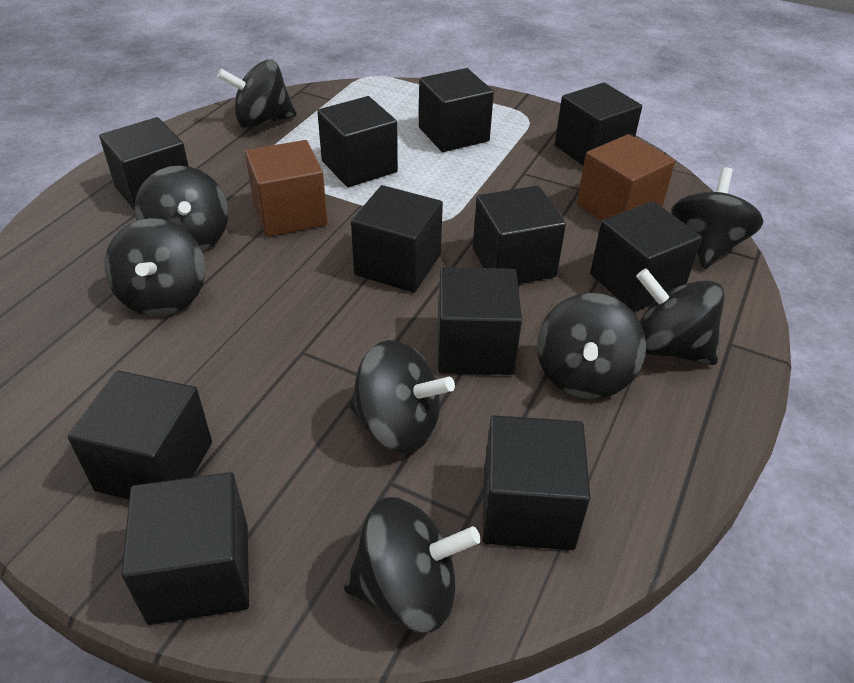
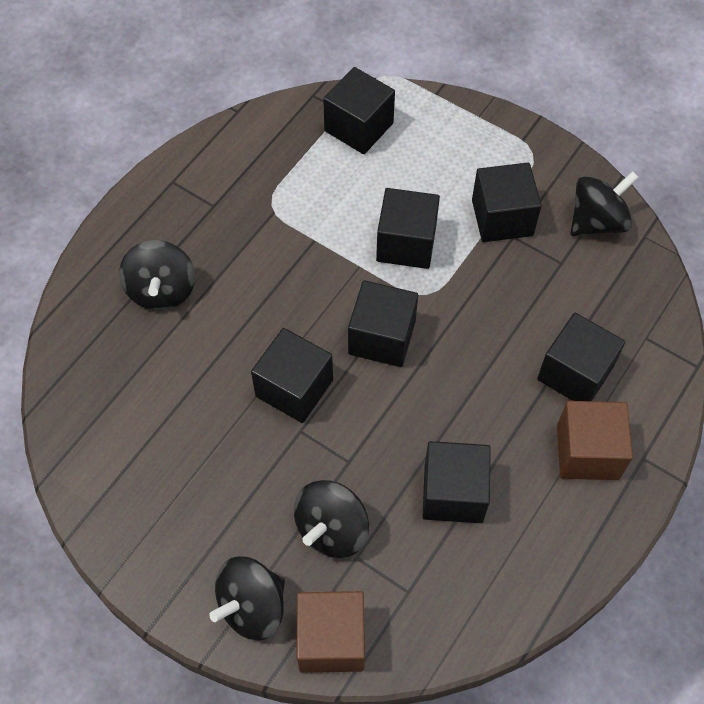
black cube: 11 -> 7
black spinning top: 8 -> 4

